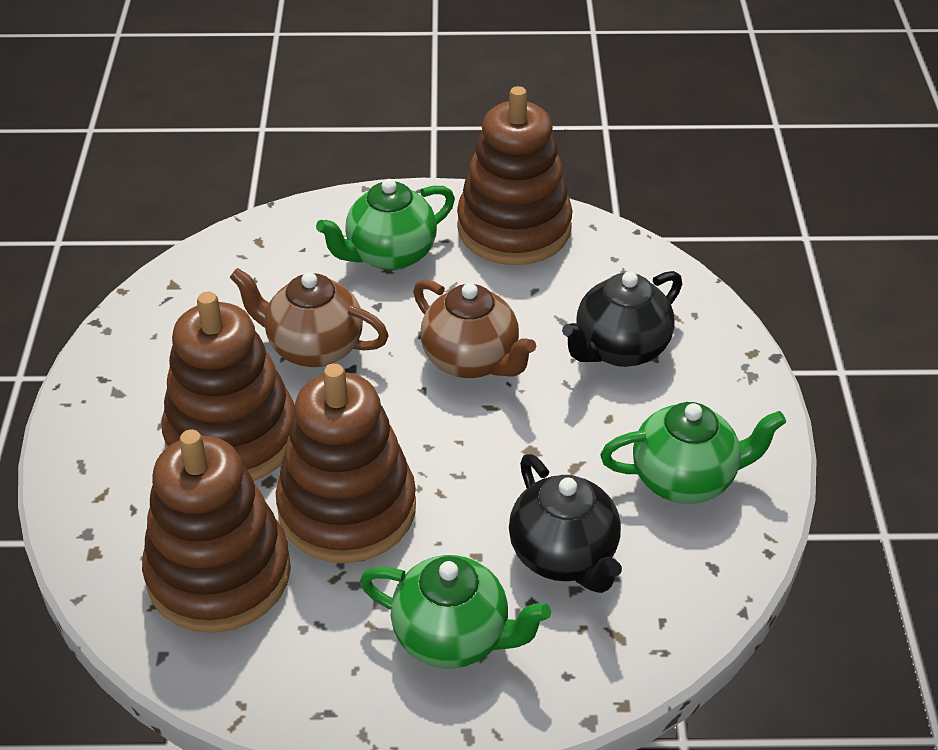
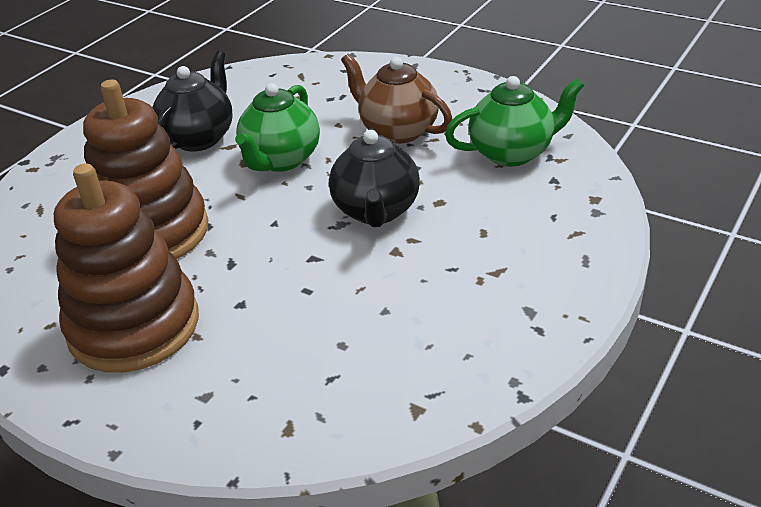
brown stacking toy: 4 -> 2
brown teapot: 2 -> 1
green teapot: 3 -> 2

